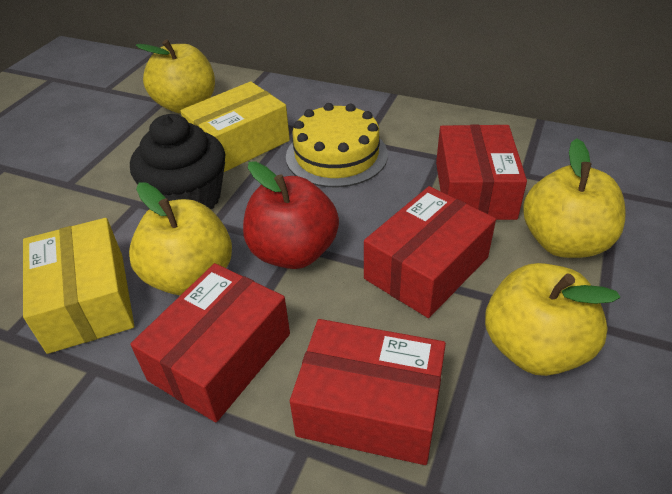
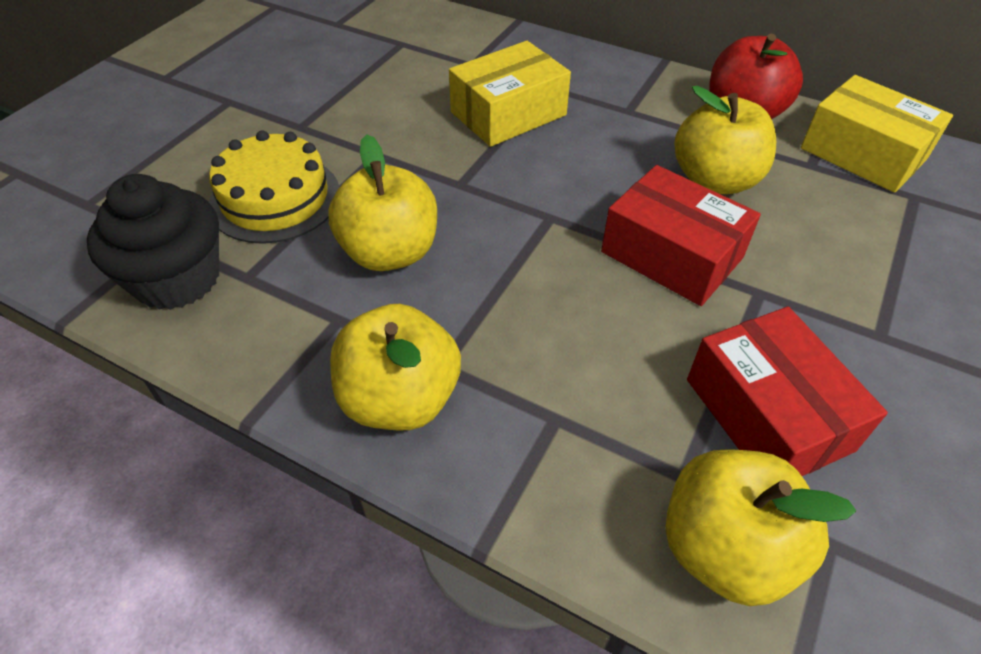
red box: 4 -> 2

